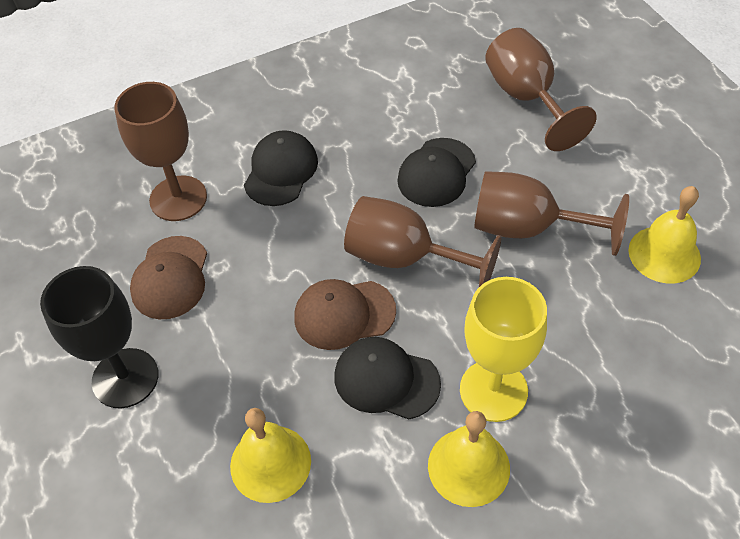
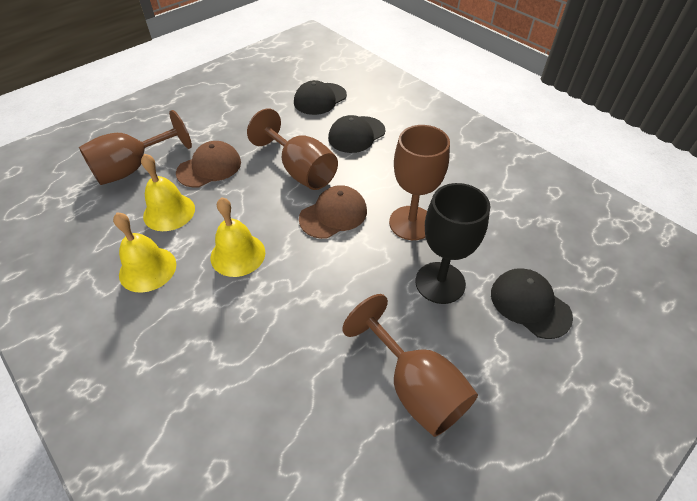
yellow goblet: 1 -> 0

